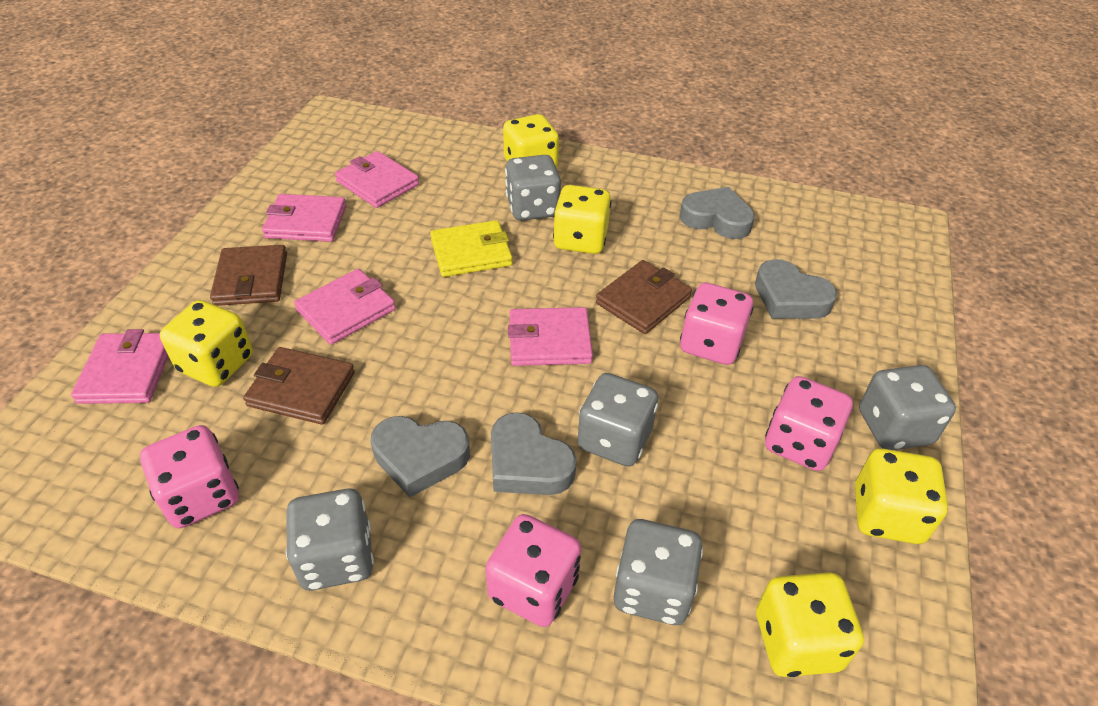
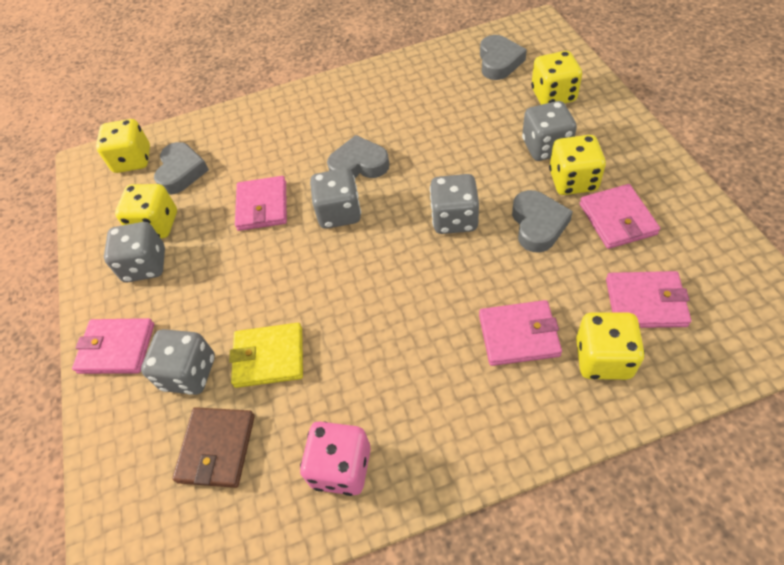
brown wallet: 3 -> 1
pink dice: 4 -> 1

